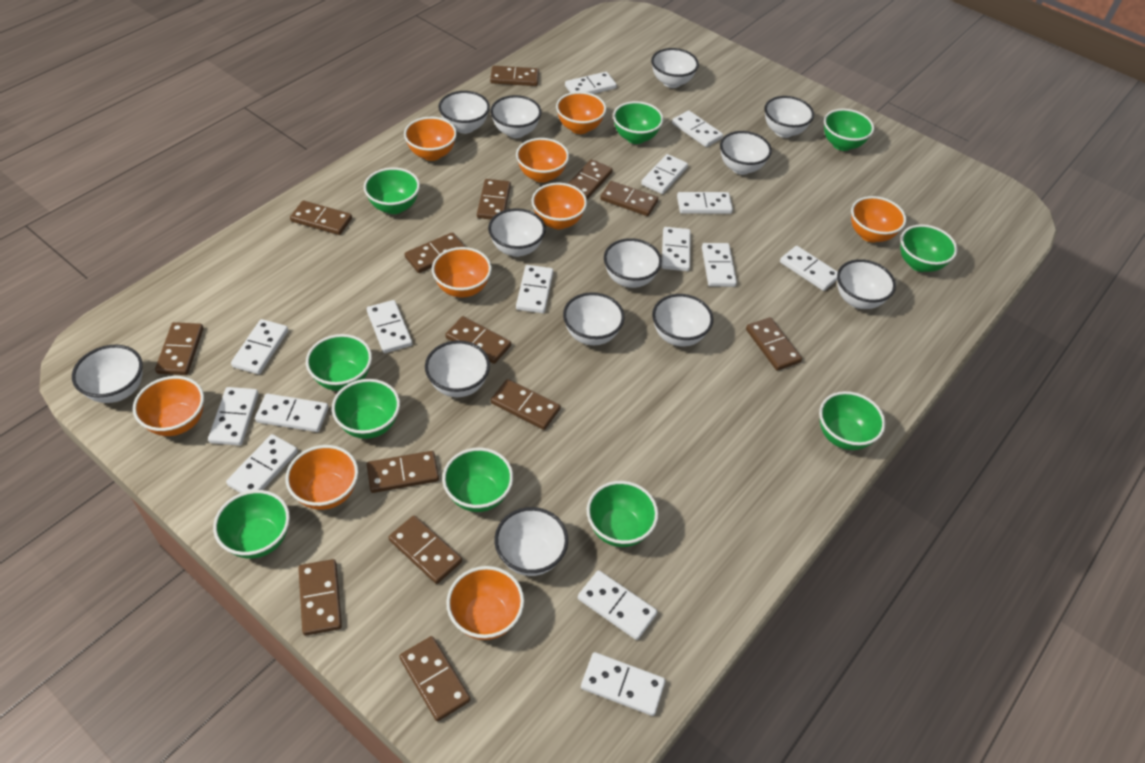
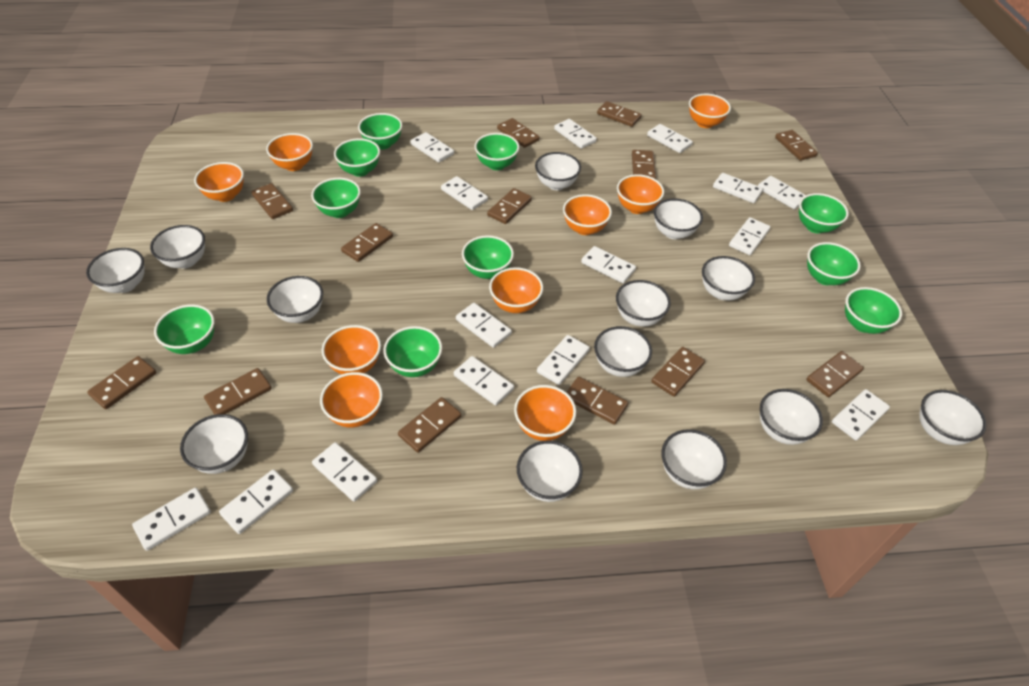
brown domino: 14 -> 13

